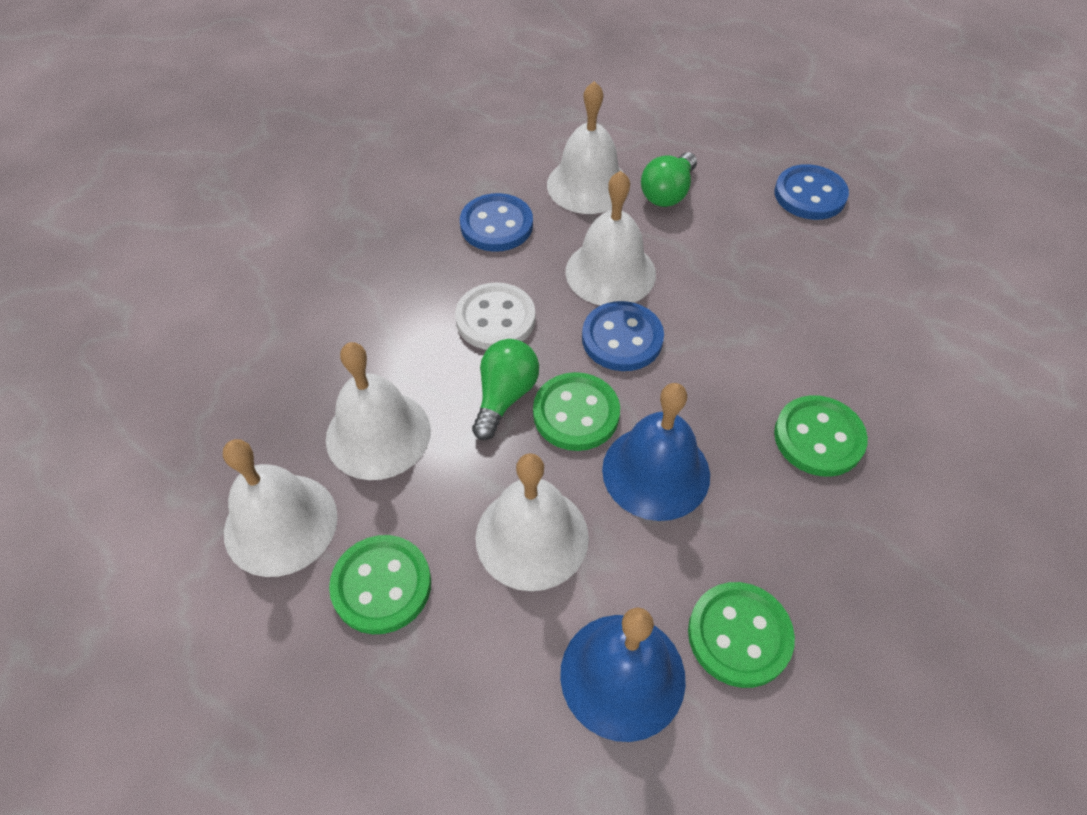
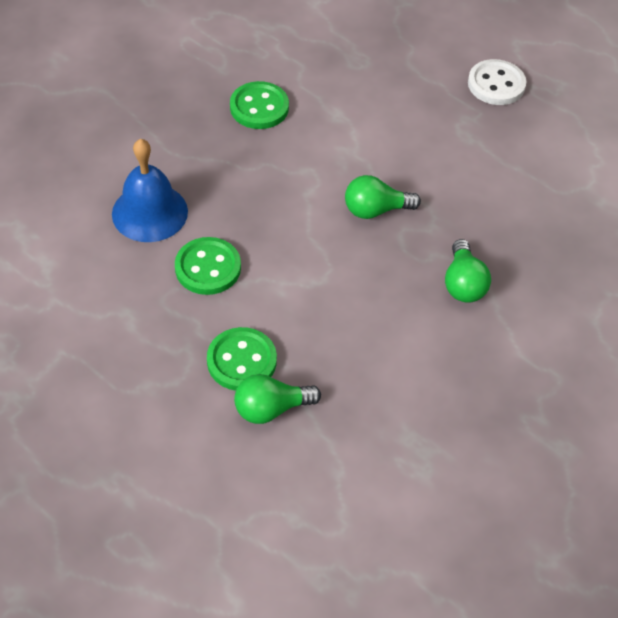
blue bell: 2 -> 1
blue button: 3 -> 0
green button: 4 -> 3
green light bulb: 2 -> 3
white bell: 5 -> 0

